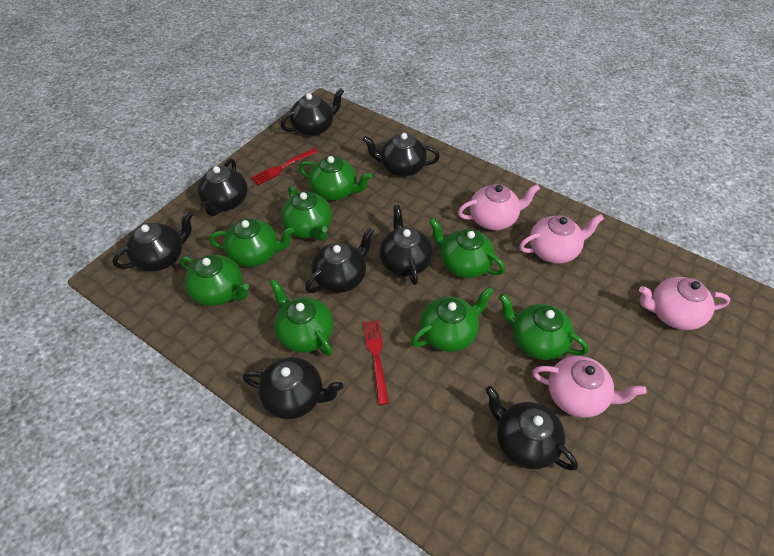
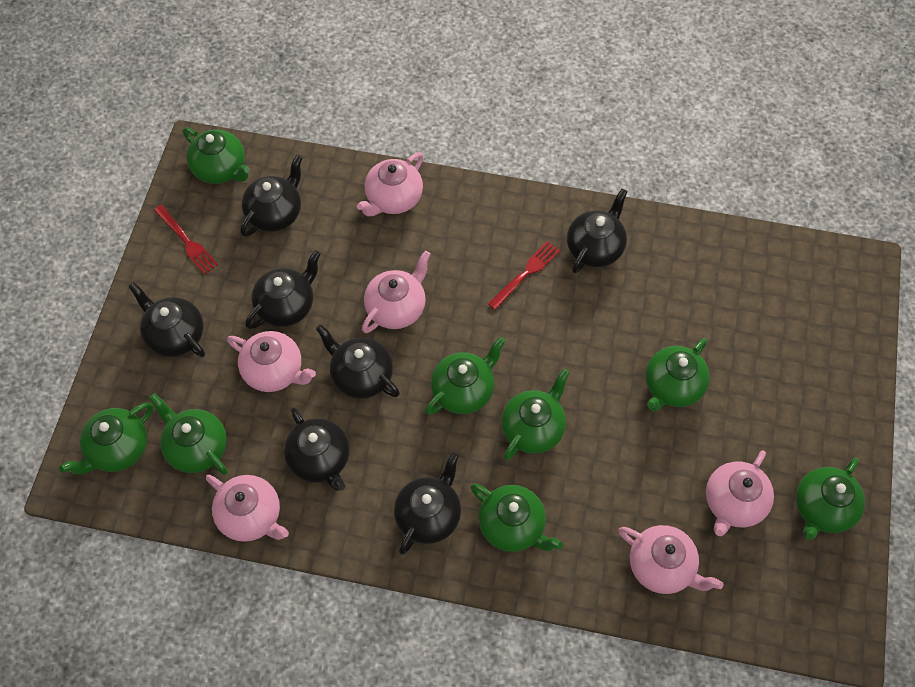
black teapot: 8 -> 7
pink teapot: 4 -> 6

